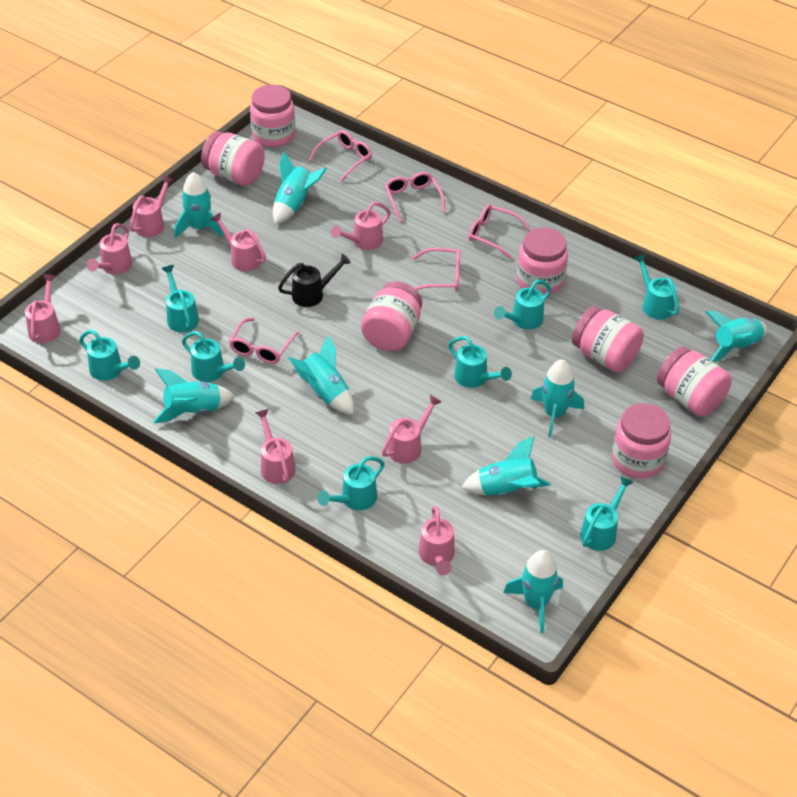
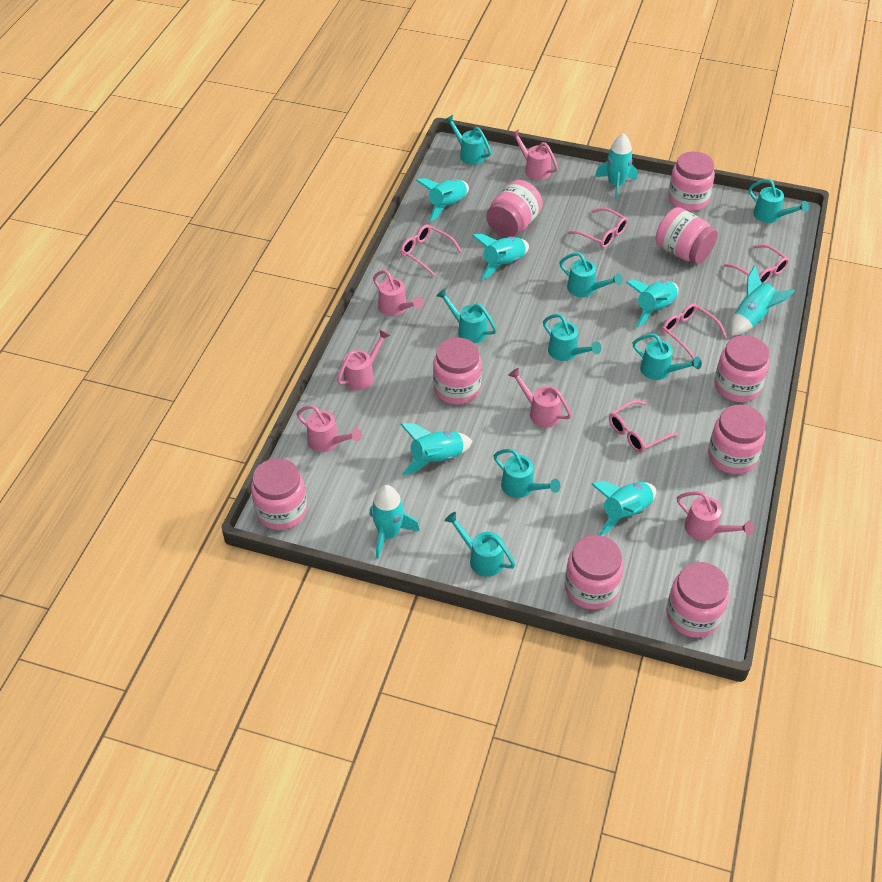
black watering can: 1 -> 0
pink jar: 7 -> 9
pink watering can: 8 -> 6

